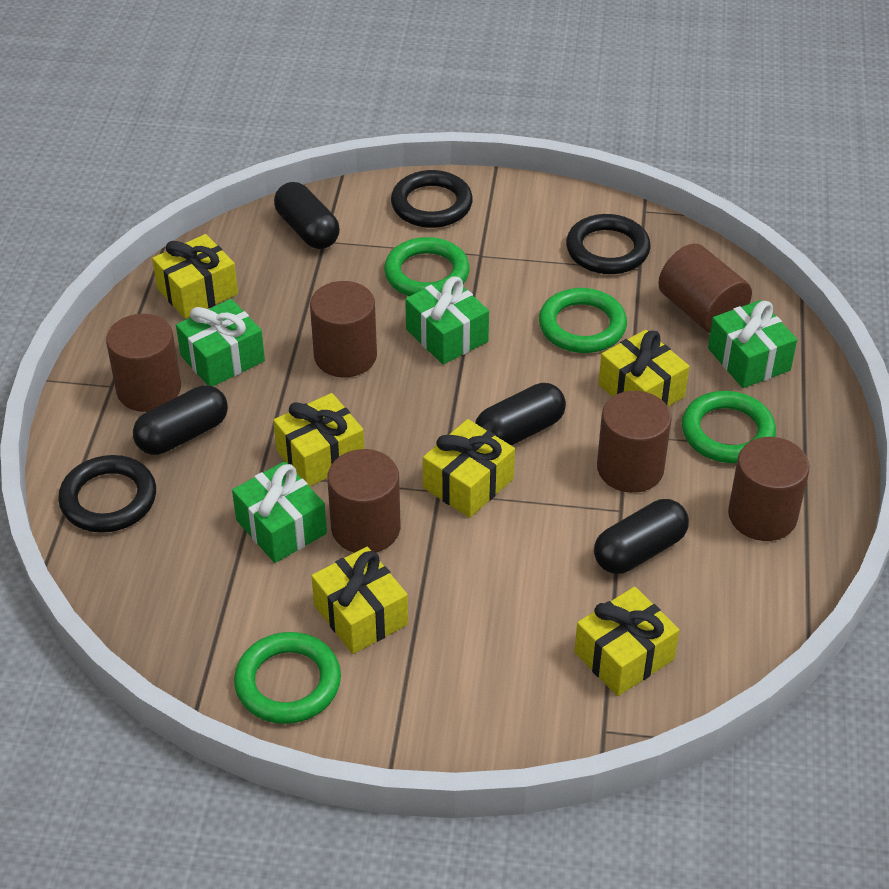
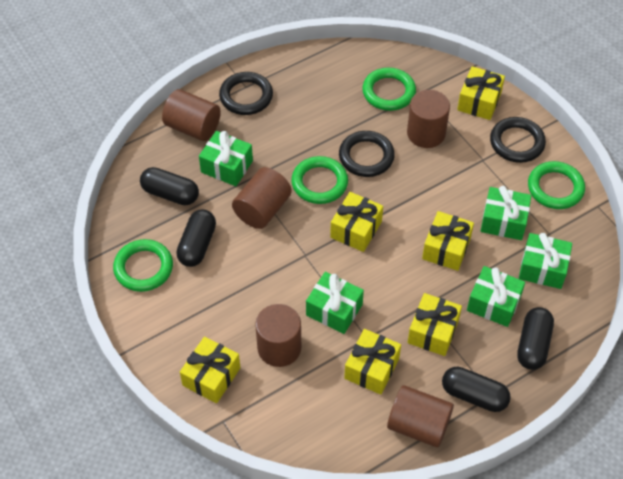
brown cylinder: 6 -> 5
green gift: 4 -> 5

